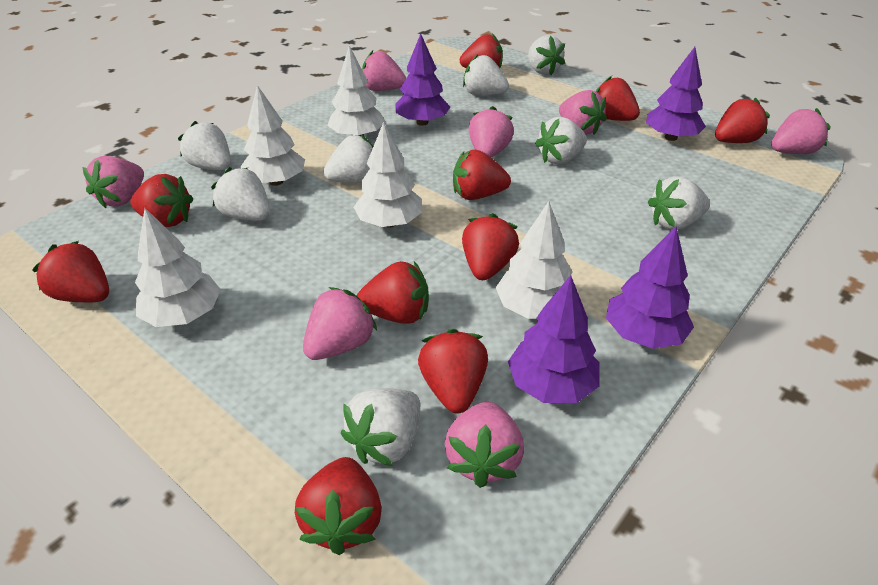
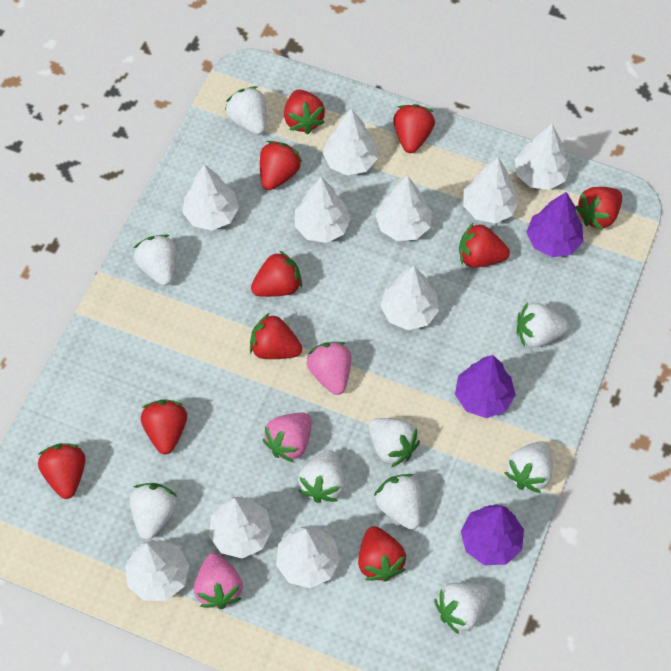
pink strawberry: 7 -> 3
purple tree: 4 -> 3
white strawberry: 8 -> 9
white tree: 5 -> 10

